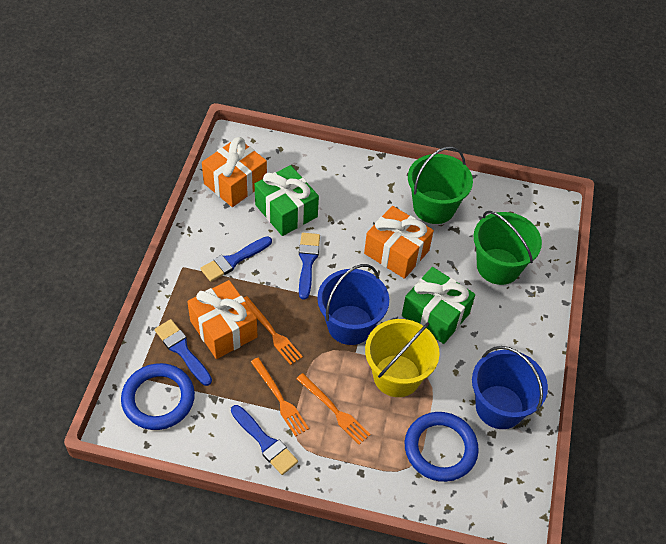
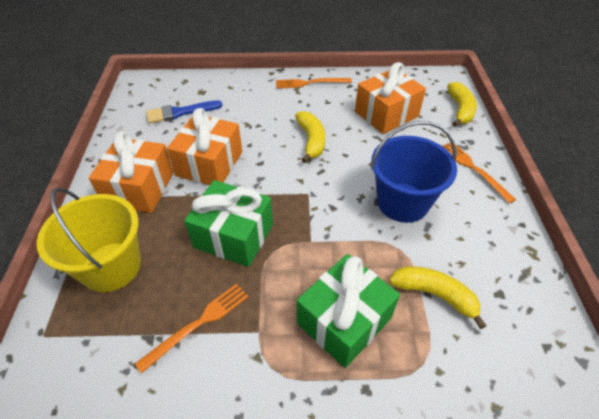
blue brush: 4 -> 1
blue bucket: 2 -> 1
blue ring: 2 -> 0
green bucket: 2 -> 0
yellow banana: 0 -> 3

